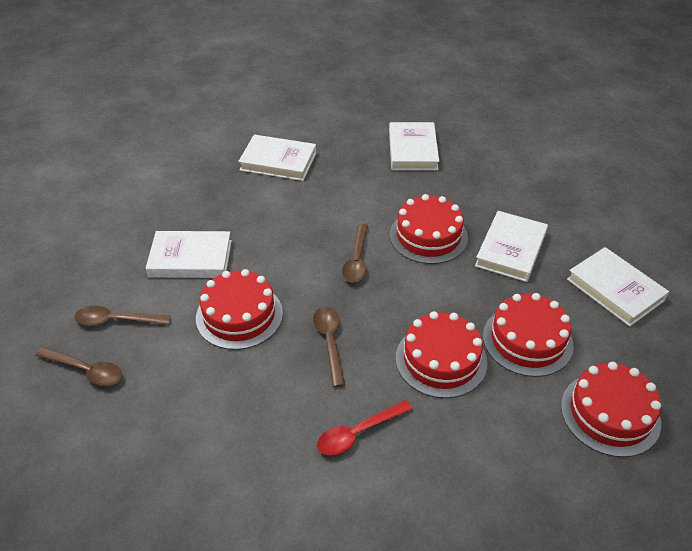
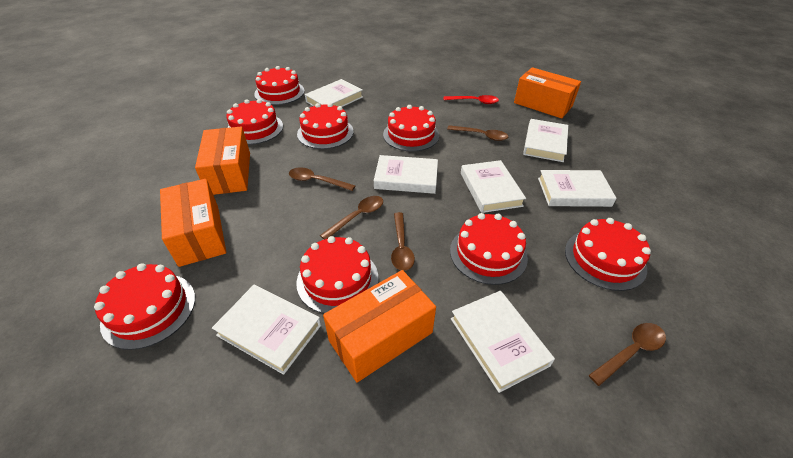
brown spoon: 4 -> 5
orange box: 0 -> 4
red cake: 5 -> 8
white book: 5 -> 7

